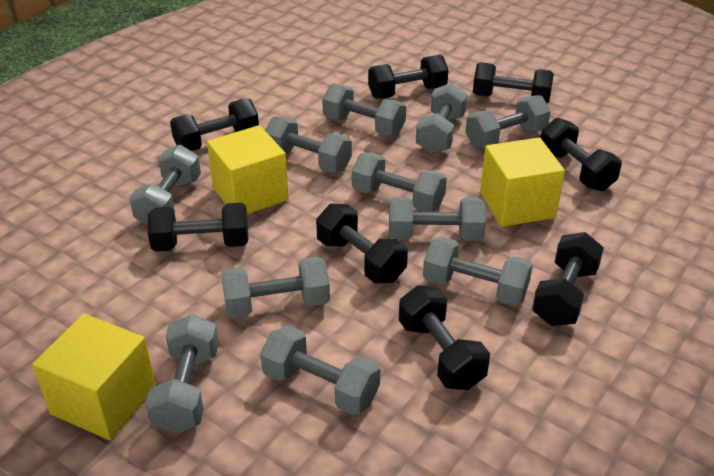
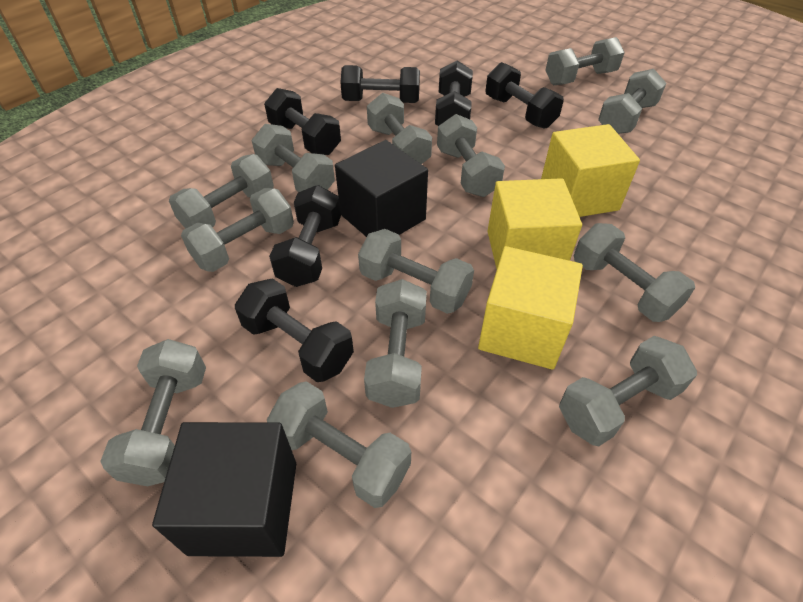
black cube: 0 -> 2
black dumbbell: 8 -> 6
grey dumbbell: 11 -> 13

